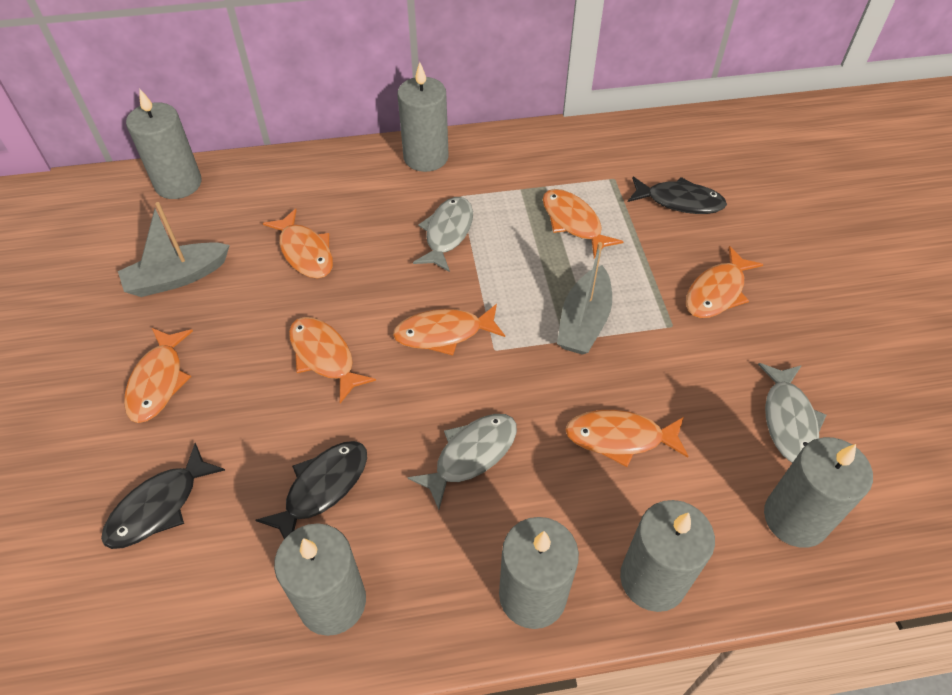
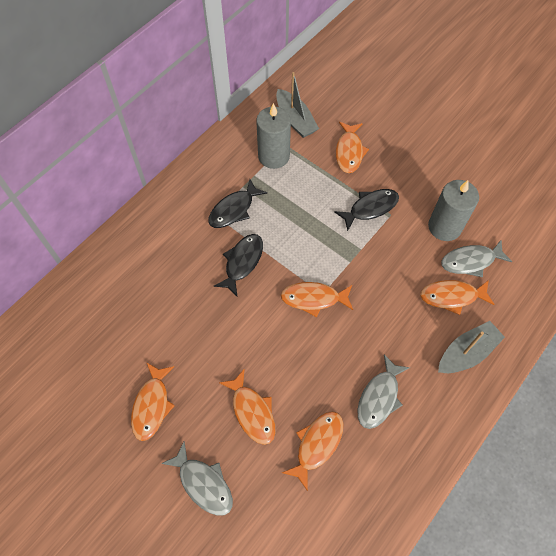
grey candle: 6 -> 2
orange fish: 7 -> 6

